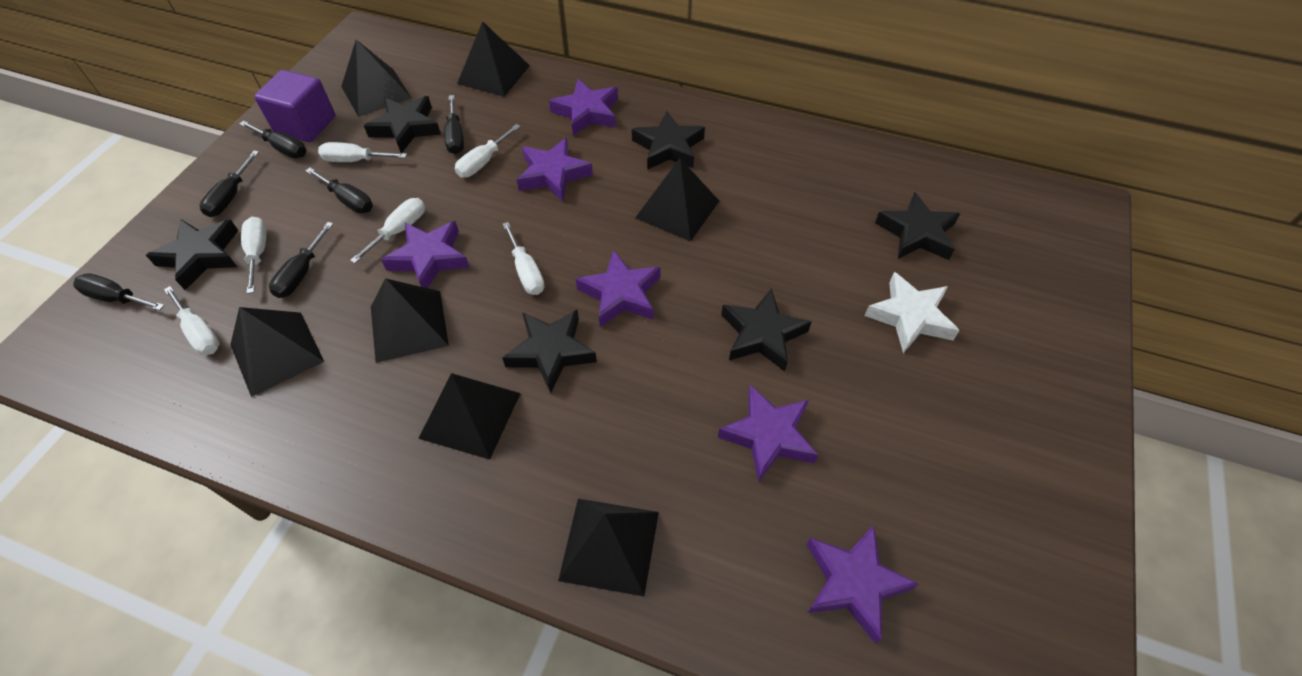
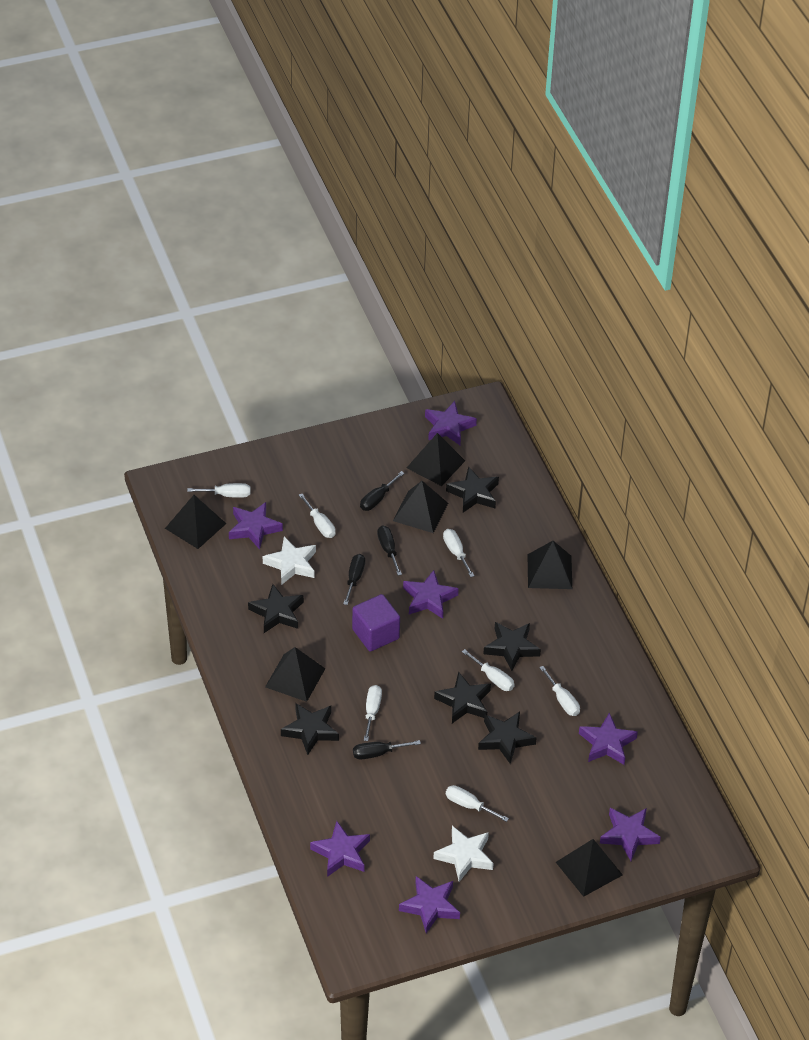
black pyramid: 7 -> 6
black screwdriver: 6 -> 4
purple star: 6 -> 7
white screwdriver: 6 -> 7
white star: 1 -> 2

